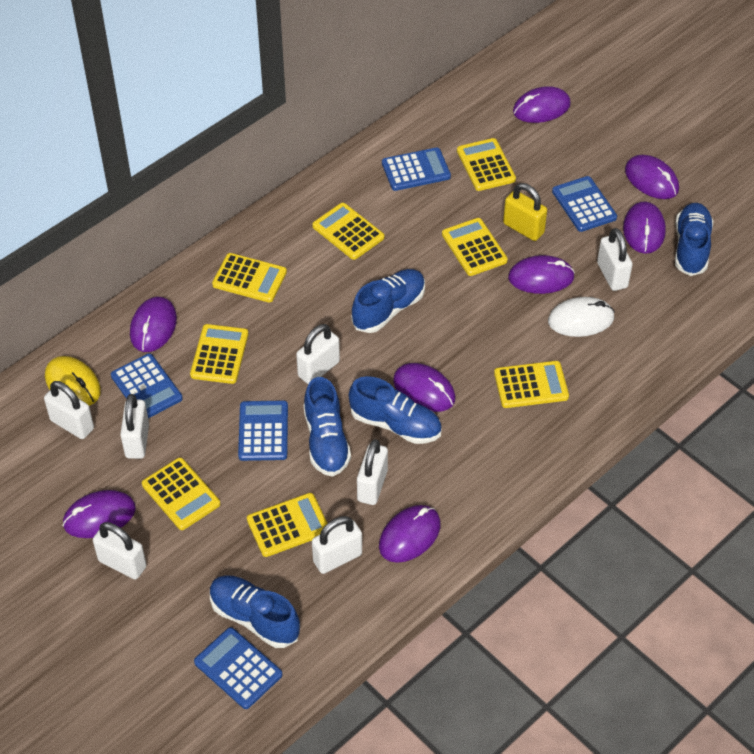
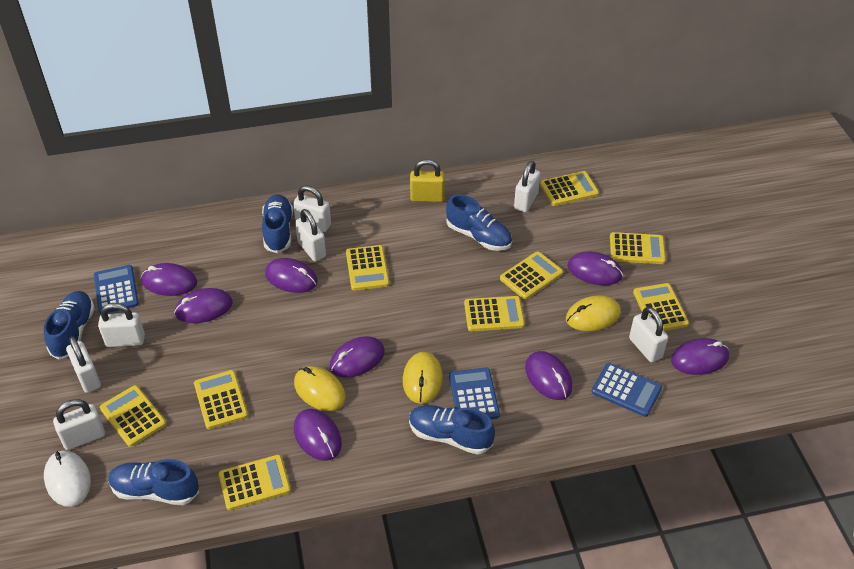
blue calculator: 5 -> 3
yellow calculator: 8 -> 9
yellow mouse: 1 -> 3

